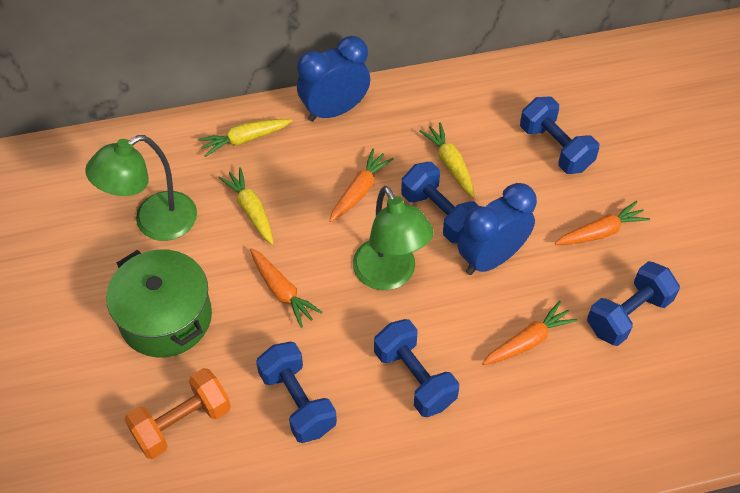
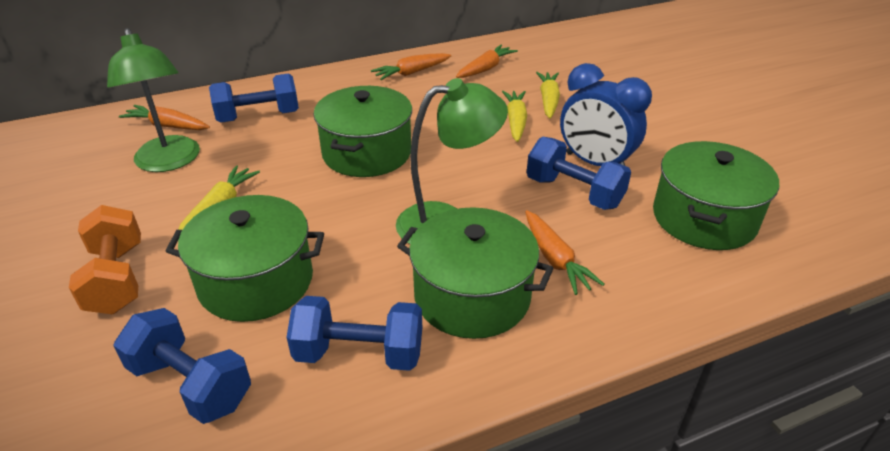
blue clock: 2 -> 1
blue dumbbell: 5 -> 4
green pot: 1 -> 4

